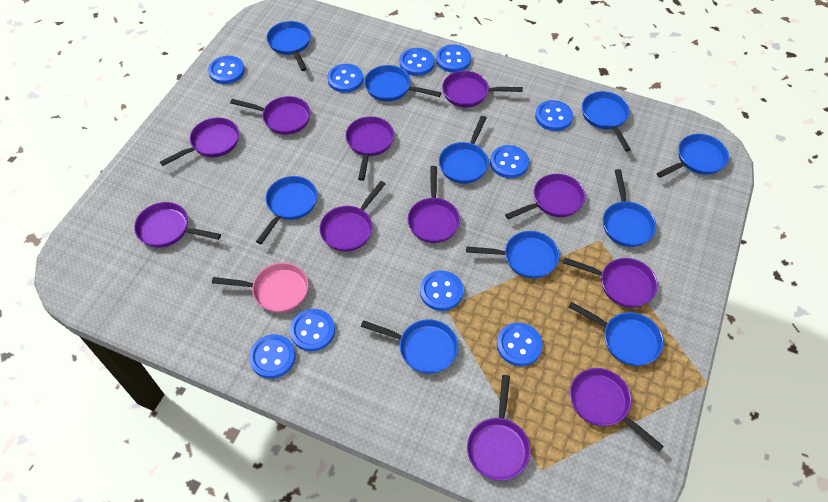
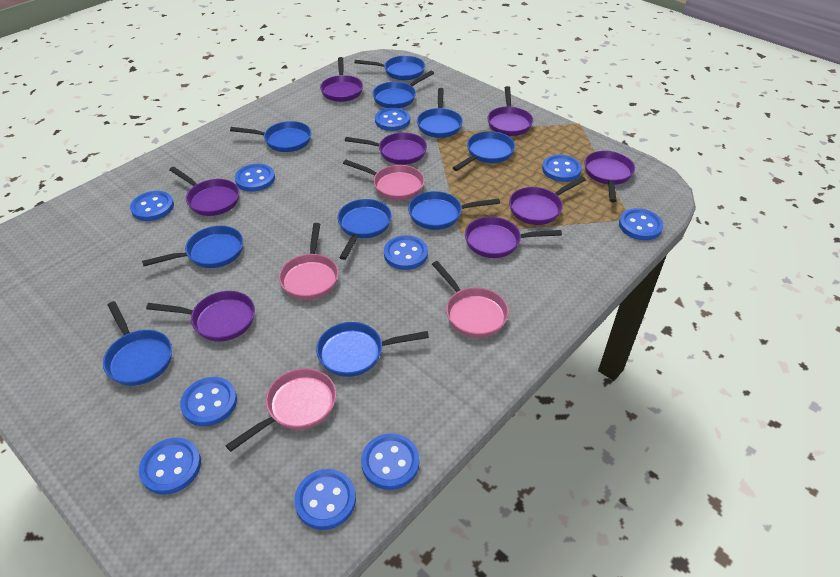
pink pan: 1 -> 4
purple pan: 11 -> 8

